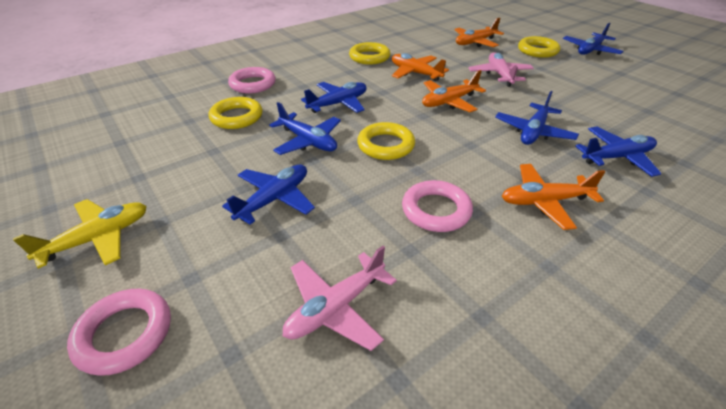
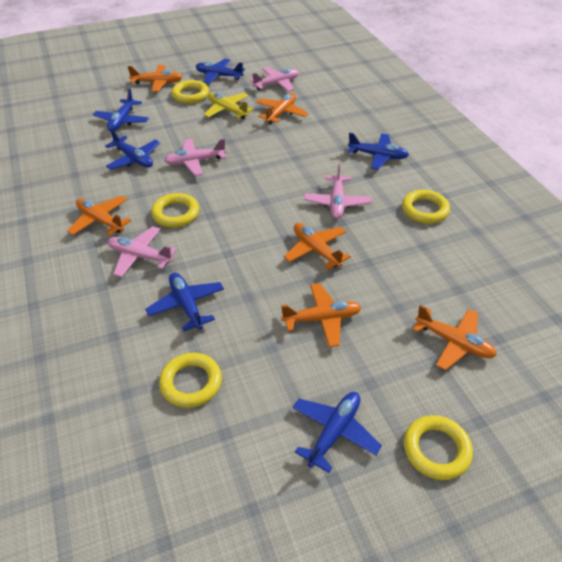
orange plane: 4 -> 6
pink plane: 2 -> 4
pink ring: 3 -> 0
yellow ring: 4 -> 5

